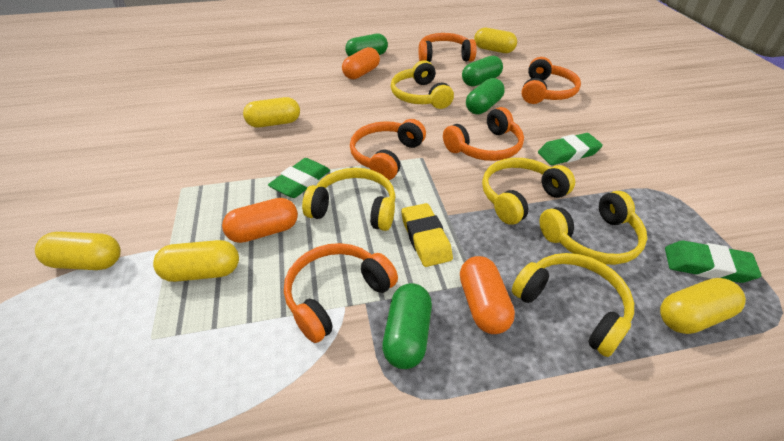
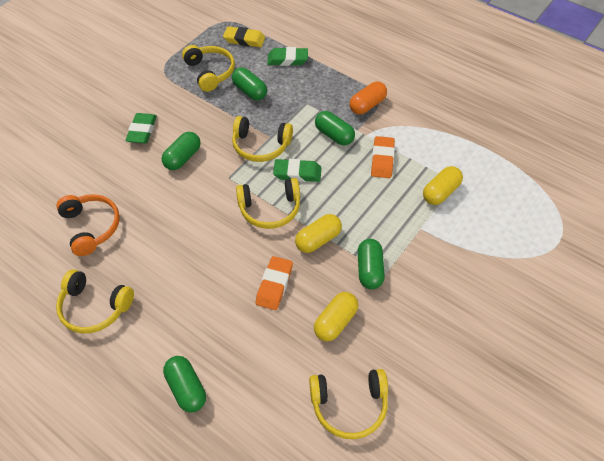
green capsule: 4 -> 5
orange capsule: 3 -> 1
orange eraser: 0 -> 2
orange headphones: 5 -> 1
yellow capsule: 5 -> 3

